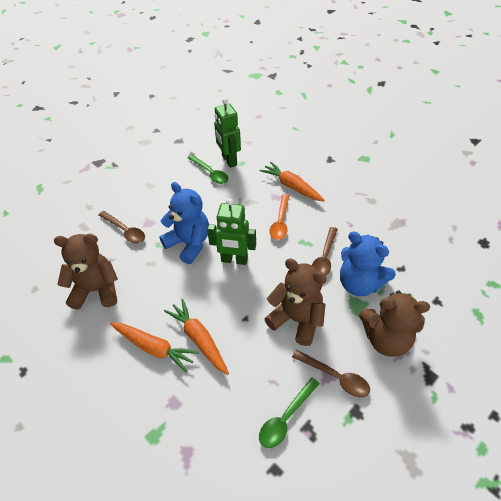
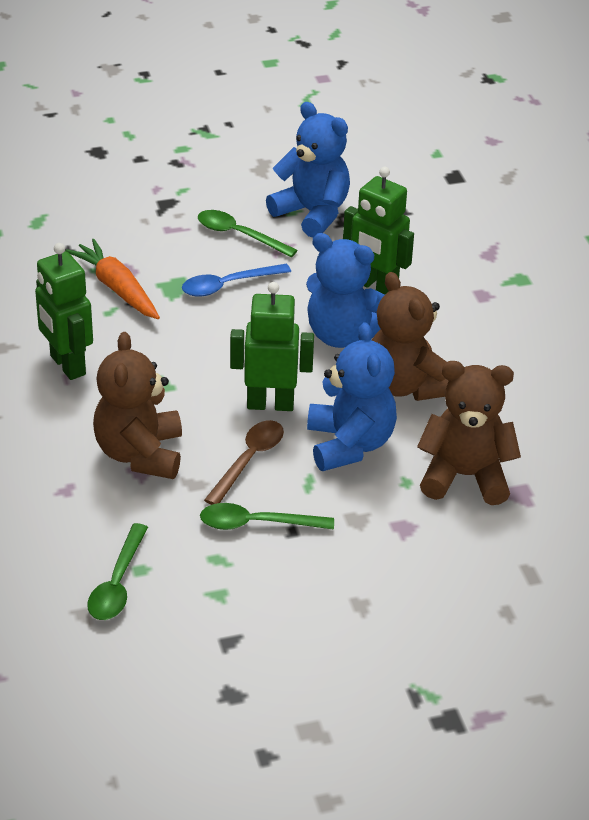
blue spoon: 0 -> 1
blue teddy bear: 2 -> 3
brown spoon: 3 -> 1
green robot: 2 -> 3
green spoon: 2 -> 3
orange carrot: 3 -> 1
orange spoon: 1 -> 0

